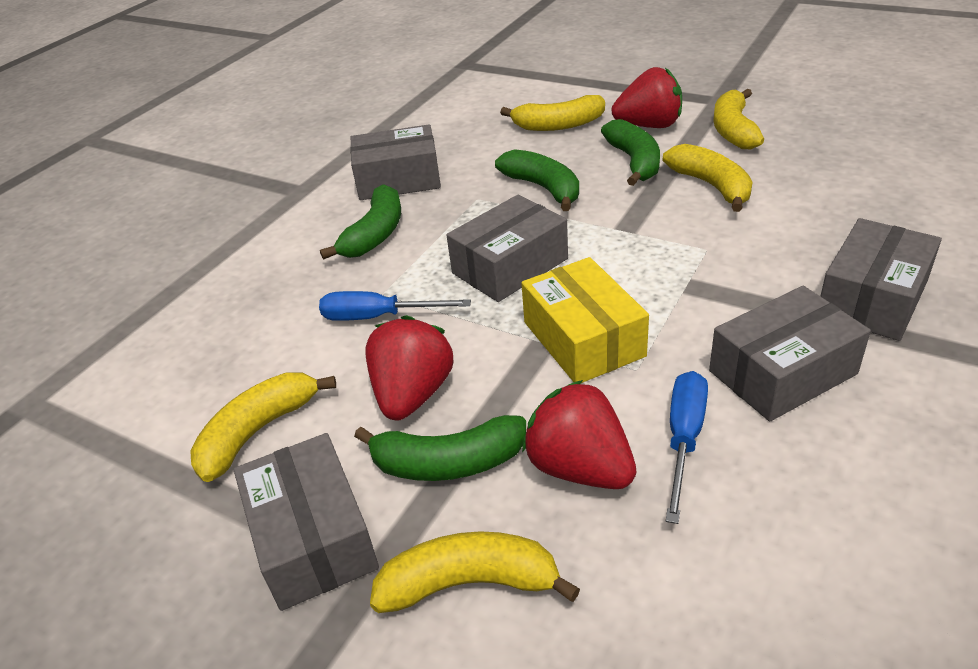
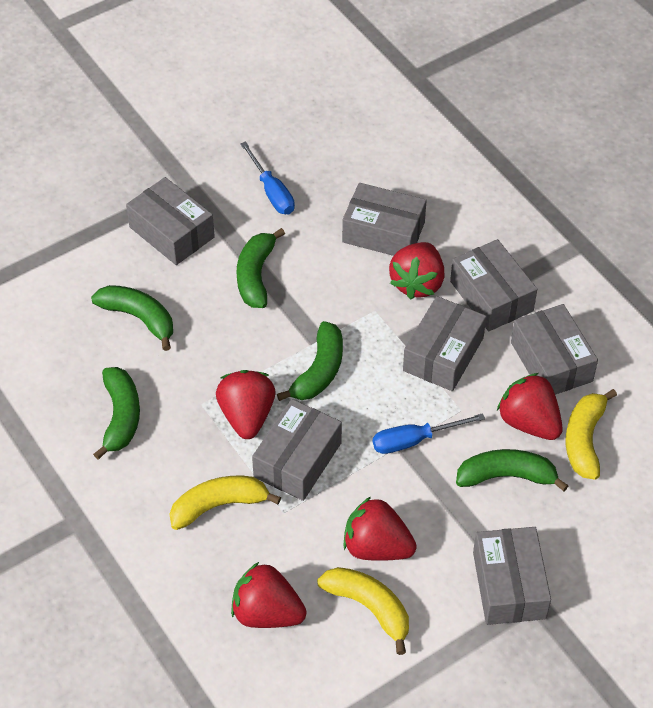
green banana: 4 -> 5
grey box: 5 -> 7
red strawberry: 3 -> 5
yellow banana: 5 -> 3
yellow box: 1 -> 0

